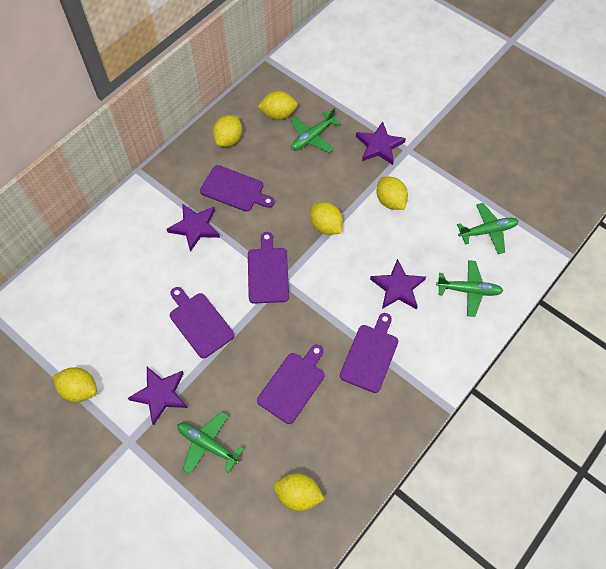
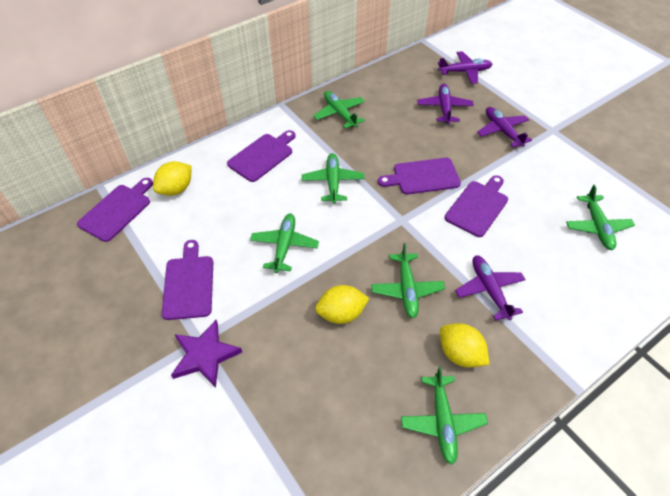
green plane: 4 -> 6
purple plane: 0 -> 4
purple star: 4 -> 1
yellow lemon: 6 -> 3

